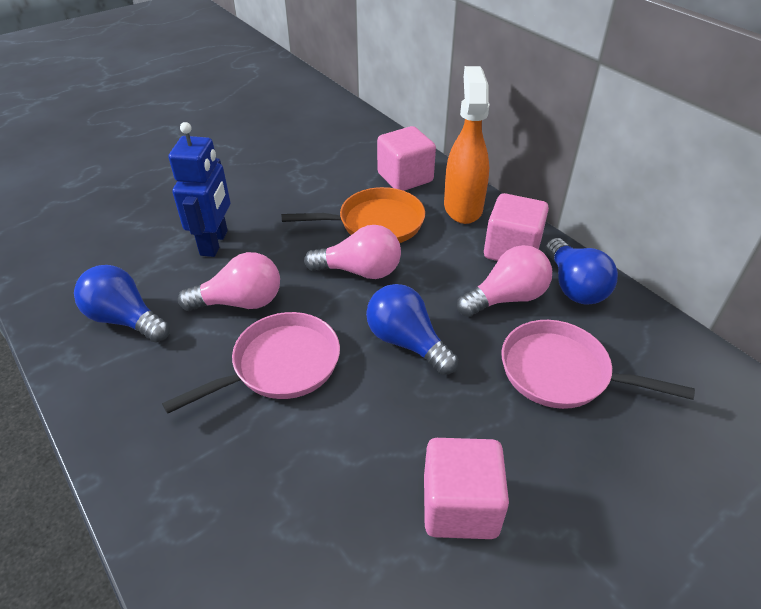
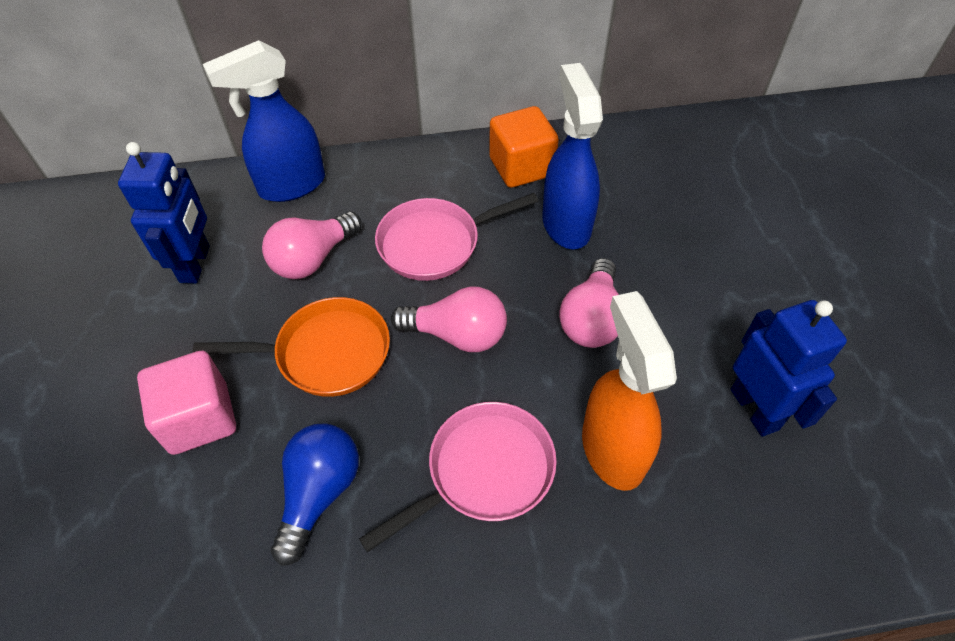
blue light bulb: 3 -> 1
blue robot: 1 -> 2
blue spray bottle: 0 -> 2
orange cube: 0 -> 1
pink cube: 3 -> 1

